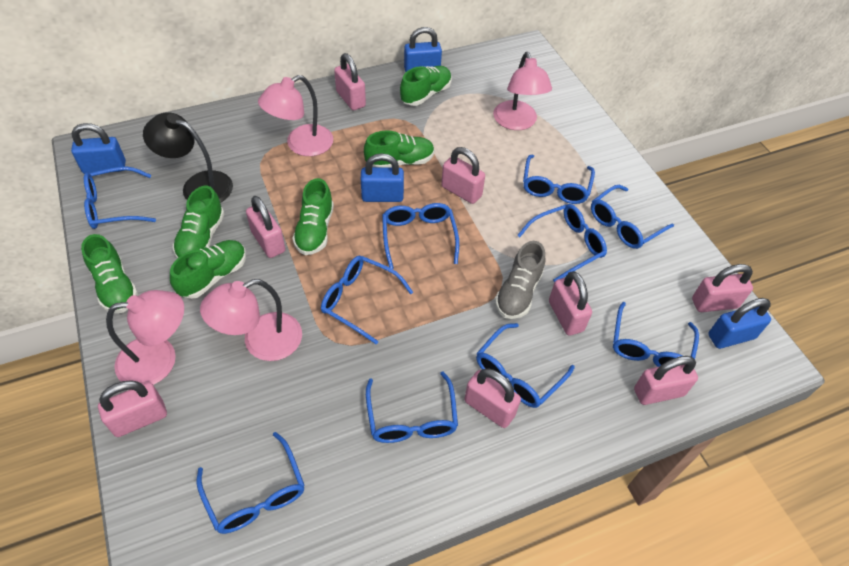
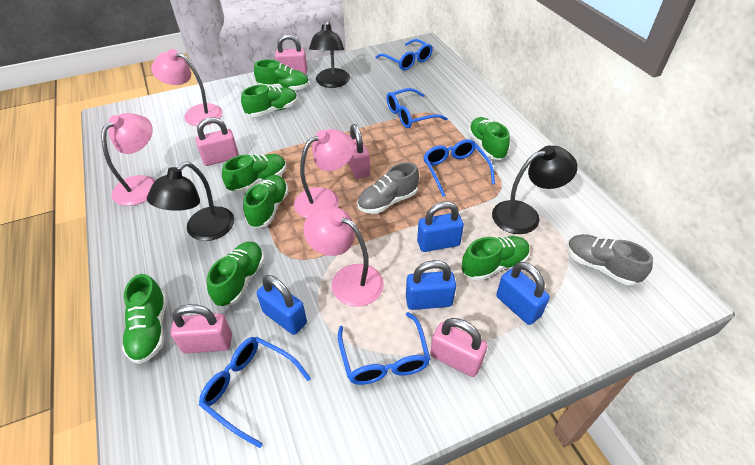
black lamp: 1 -> 3
blue glasses: 10 -> 5
green shoe: 6 -> 8
grey shoe: 1 -> 2
pink padlock: 8 -> 5

